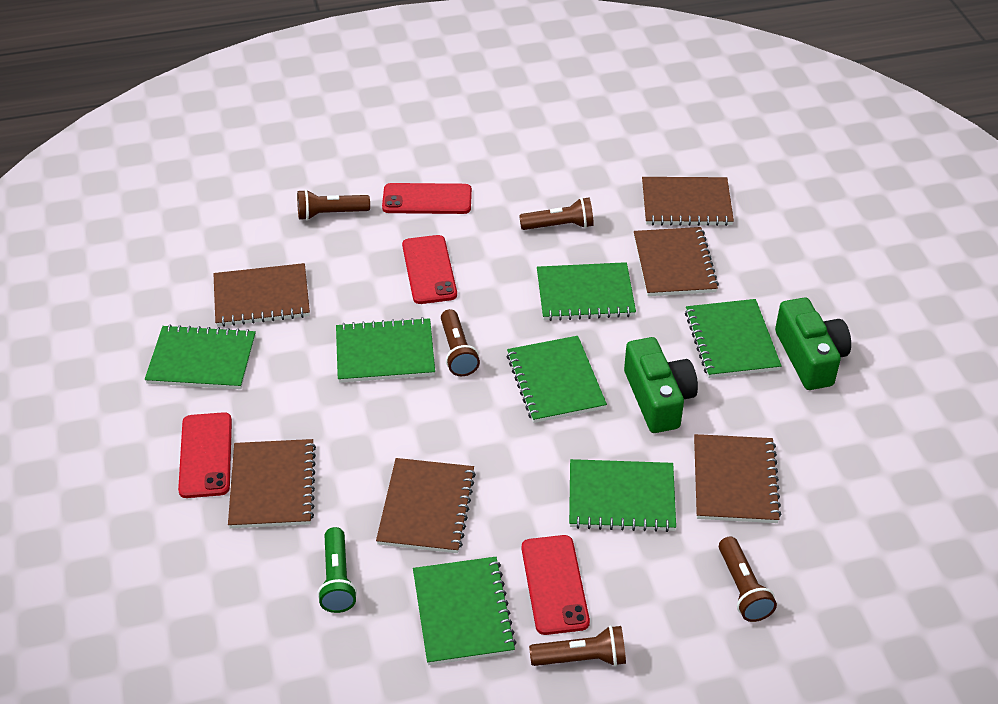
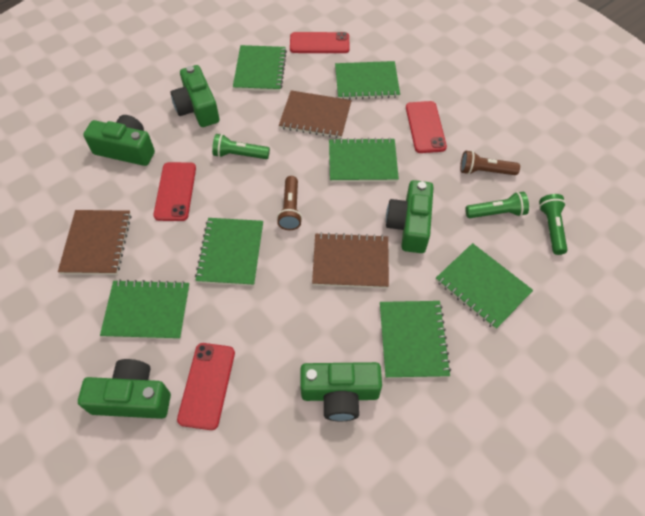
brown flashlight: 5 -> 2
brown notebook: 6 -> 3
green camera: 2 -> 5
green flashlight: 1 -> 3

